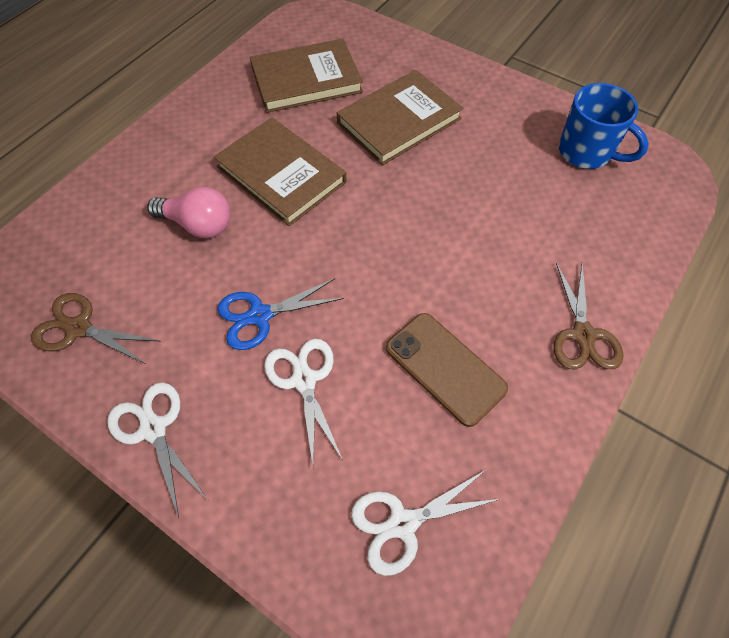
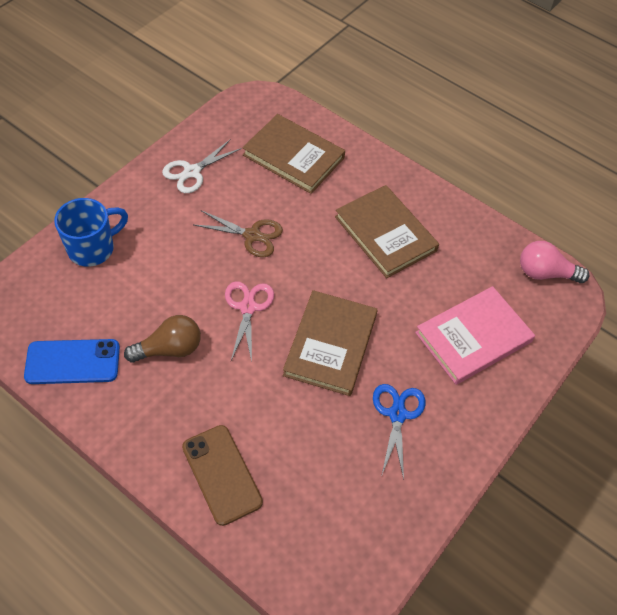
blue phone: 0 -> 1
brown light bulb: 0 -> 1
brown scissors: 2 -> 1
pink book: 0 -> 1
pink scissors: 0 -> 1
white scissors: 3 -> 1

